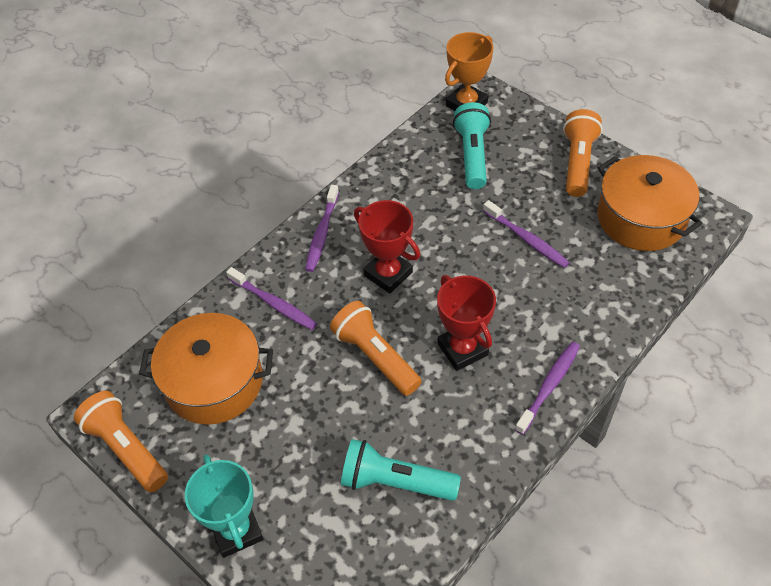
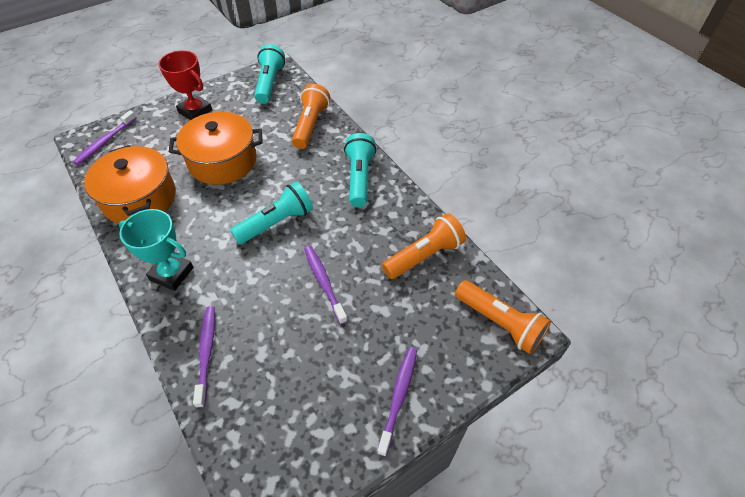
orange trophy: 1 -> 0
red trophy: 2 -> 1
turquoise flashlight: 2 -> 3

